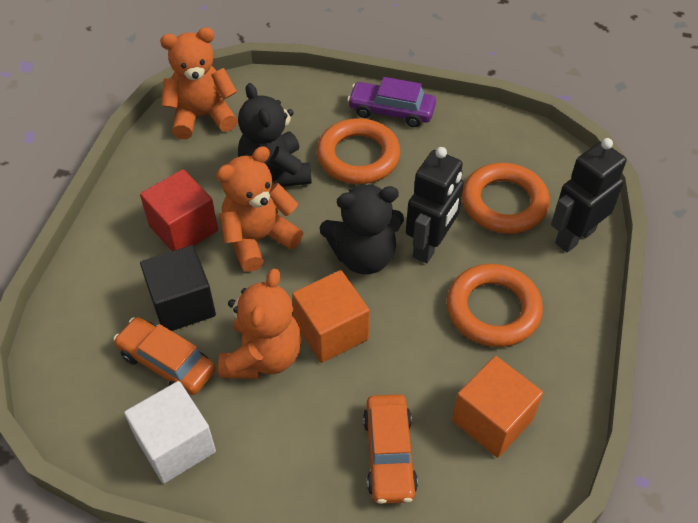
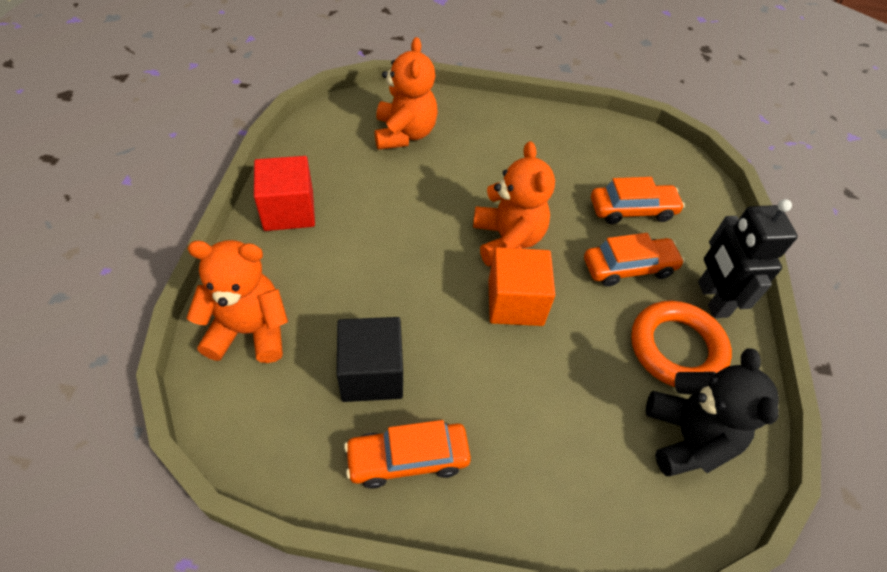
black robot: 2 -> 1
black teddy bear: 2 -> 1
orange car: 2 -> 3
orange cube: 2 -> 1
orange ring: 3 -> 1
purple car: 1 -> 0
white cube: 1 -> 0

